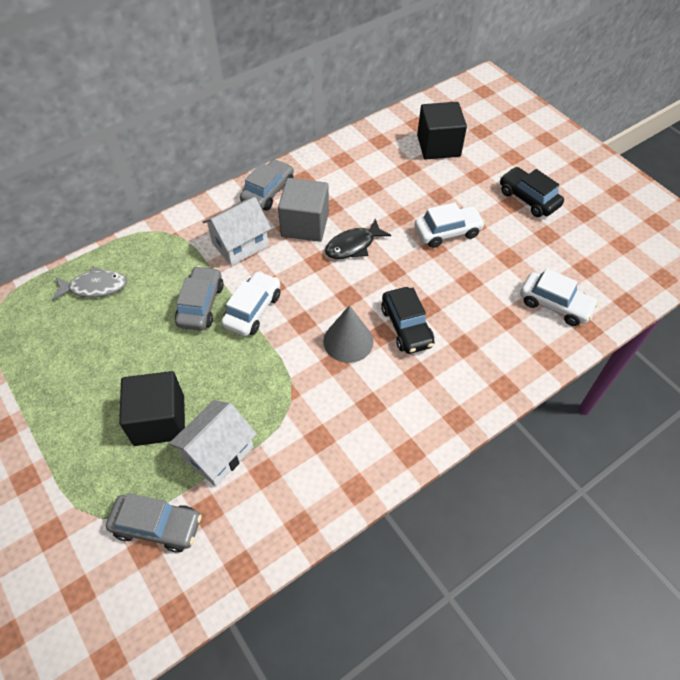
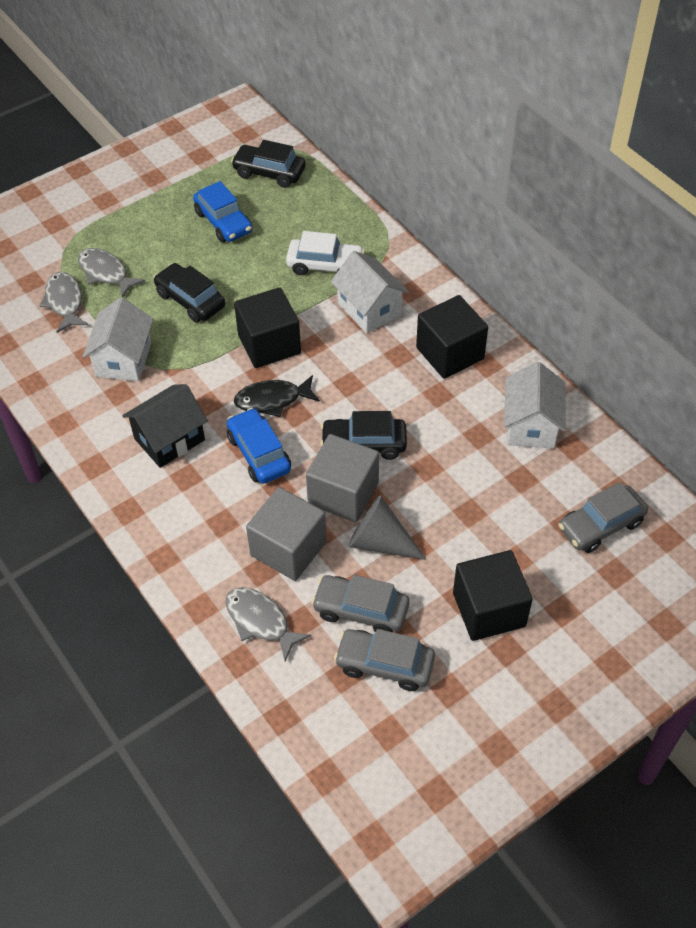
black car: 2 -> 3
black cube: 2 -> 3
black house: 0 -> 1
blue car: 0 -> 2
grey cube: 1 -> 2
grey fish: 1 -> 3
white car: 3 -> 1
white house: 2 -> 3

